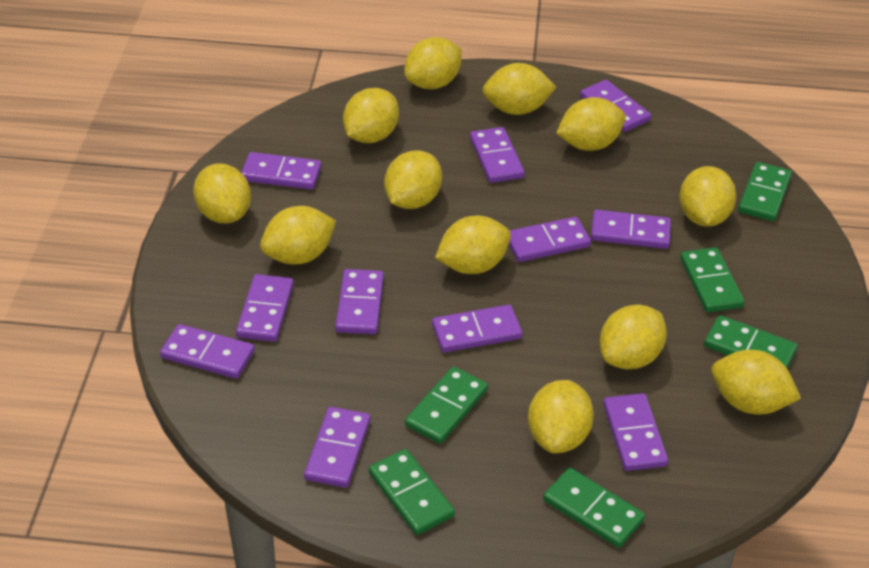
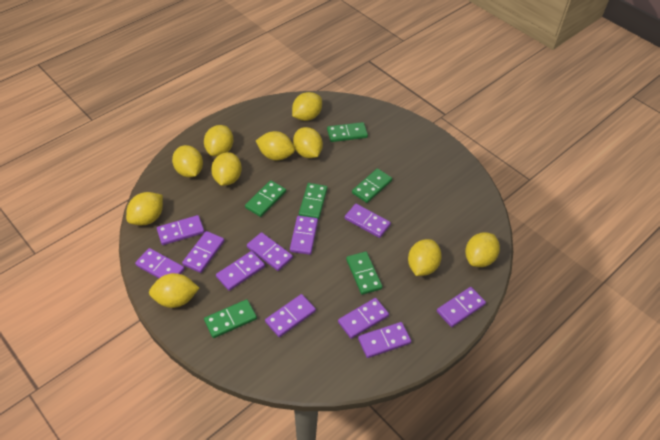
yellow lemon: 12 -> 10

